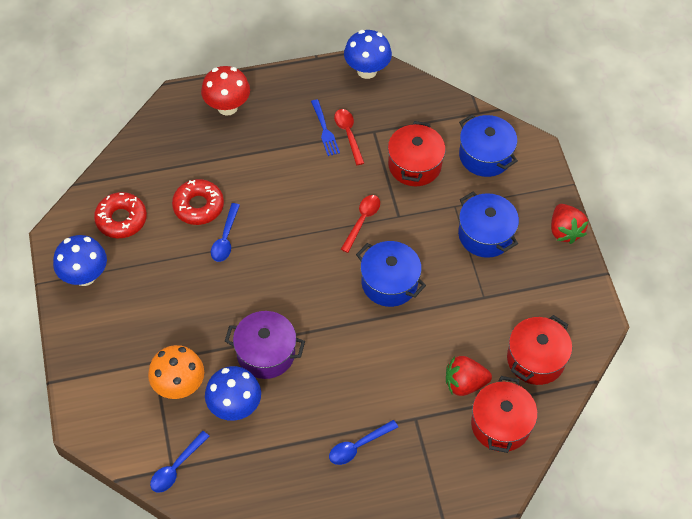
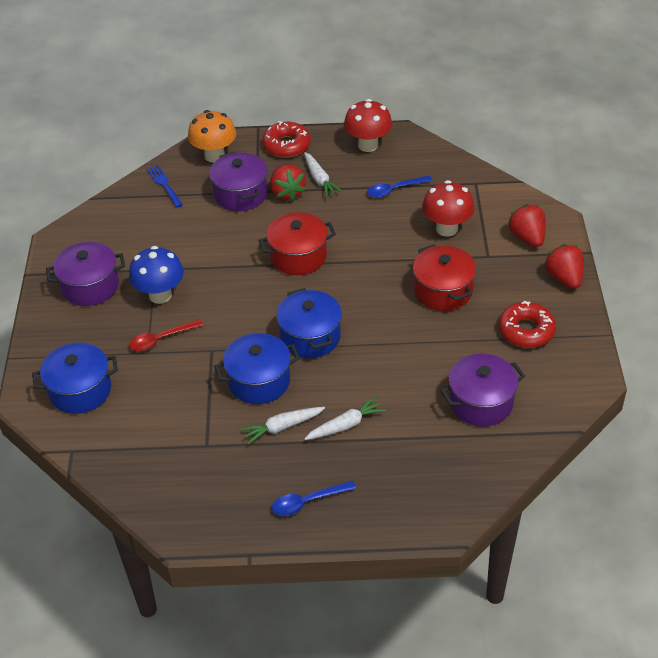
blue mushroom: 3 -> 1
blue spoon: 3 -> 2
purple pot: 1 -> 3
red mushroom: 1 -> 2
red pot: 3 -> 2
red spoon: 2 -> 1
red strawberry: 2 -> 3
white carrot: 0 -> 3

